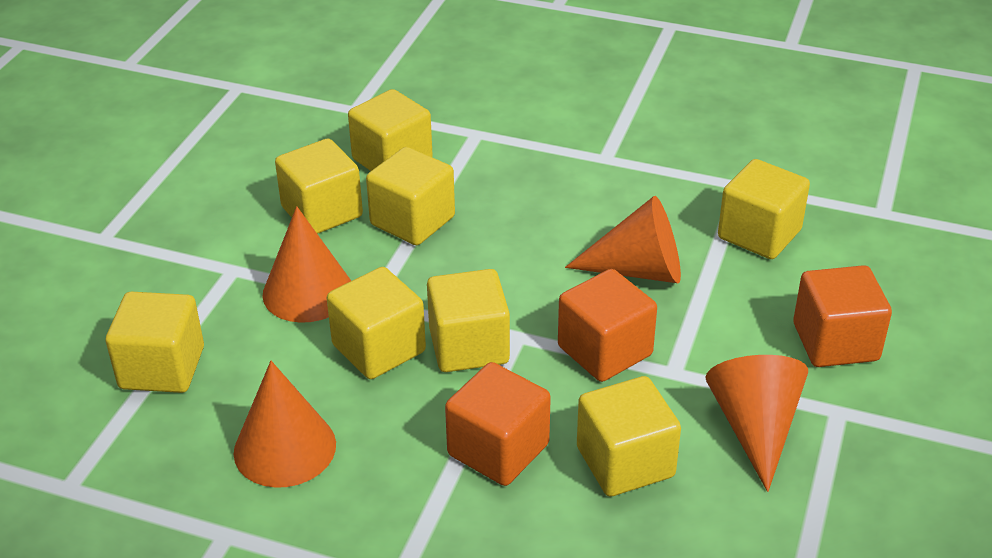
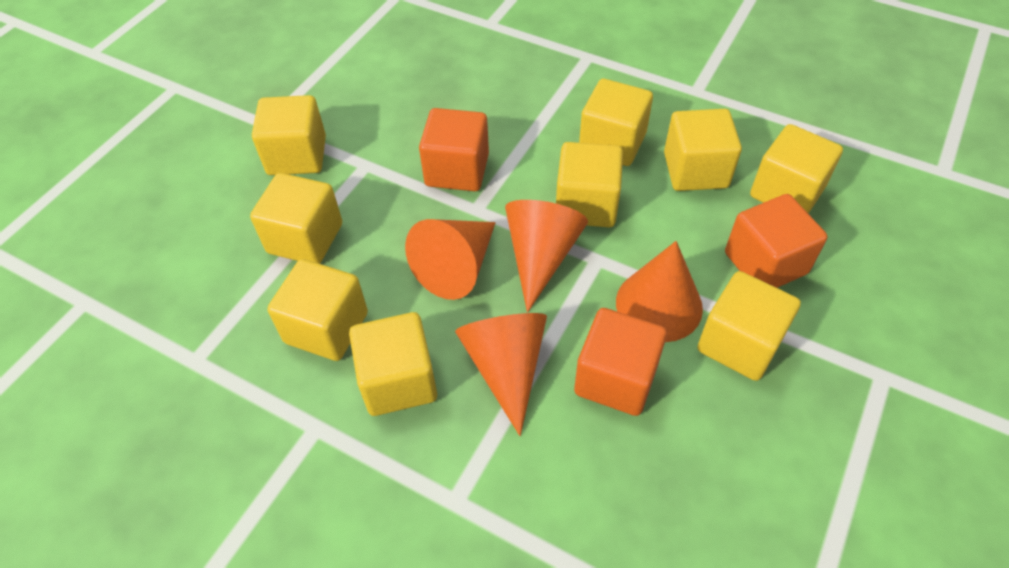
yellow cube: 8 -> 9

